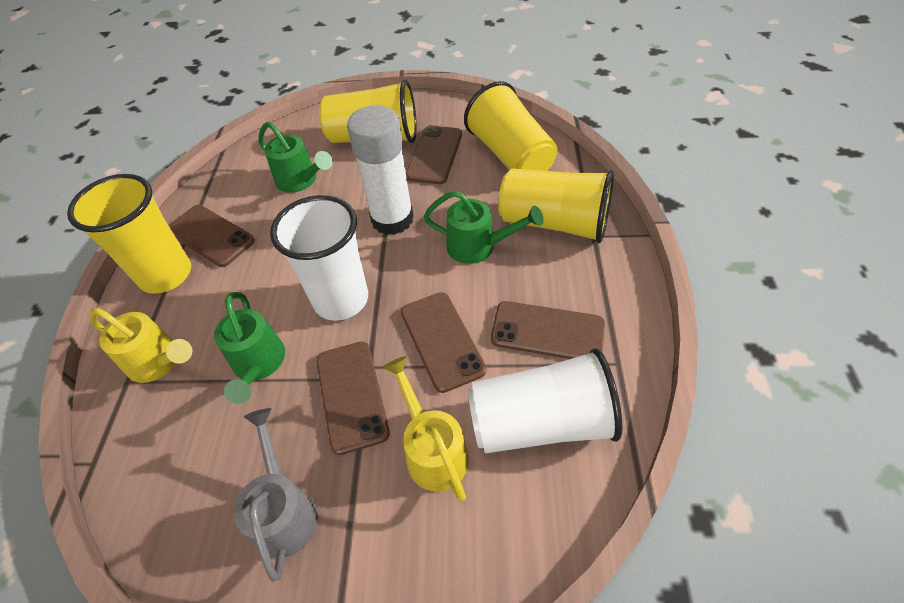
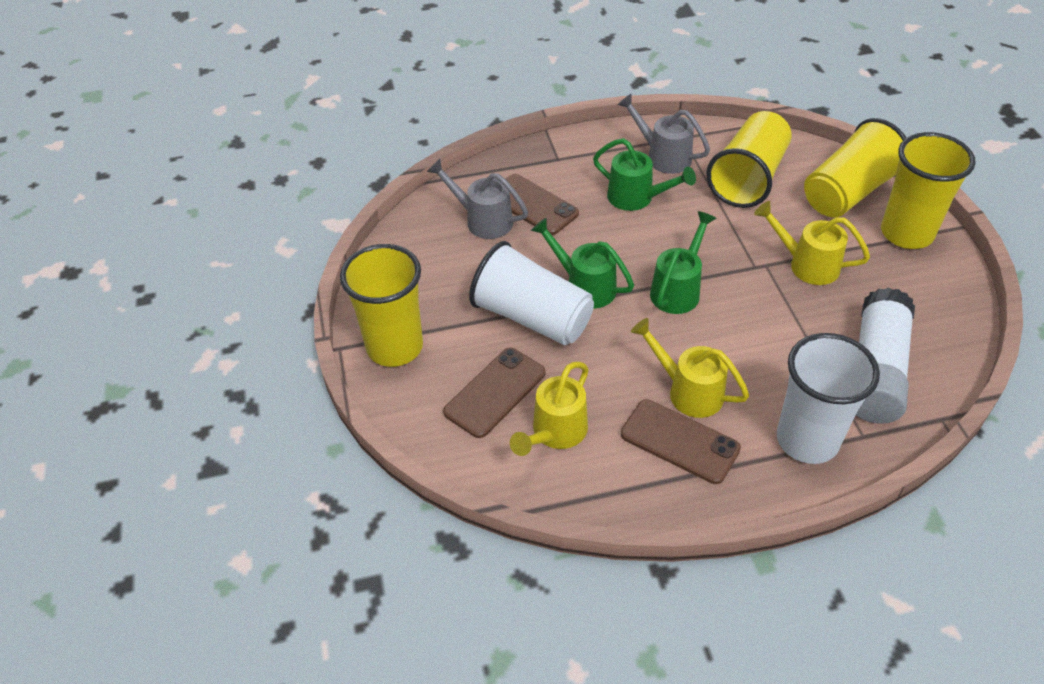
brown phone: 5 -> 3
grey watering can: 1 -> 2
yellow watering can: 2 -> 3

